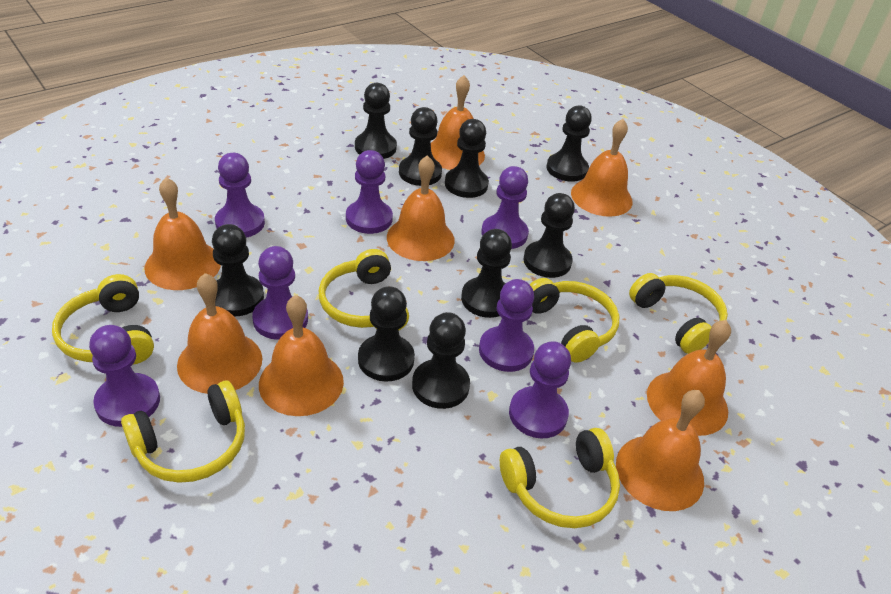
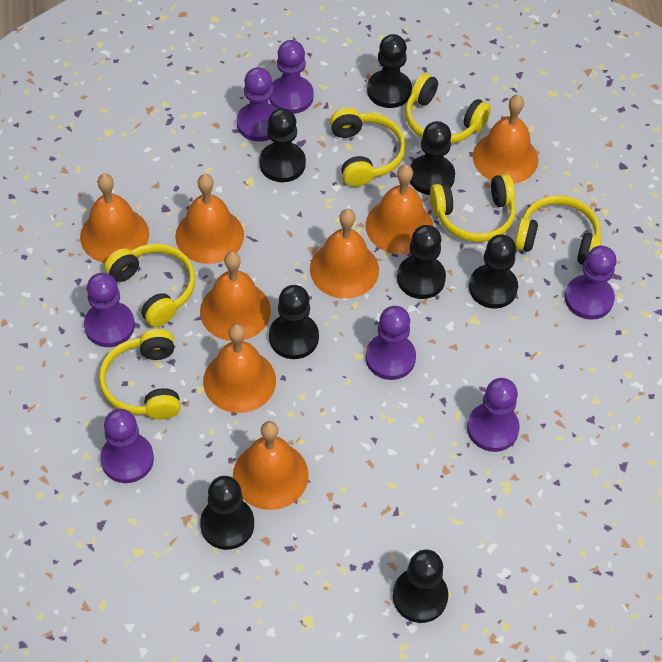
black pawn: 9 -> 8

